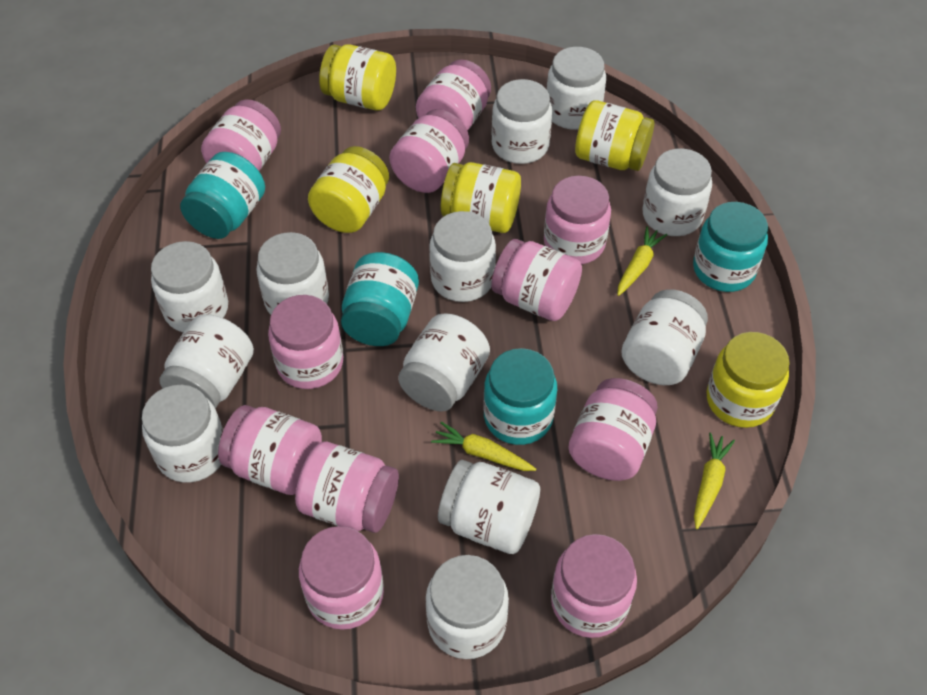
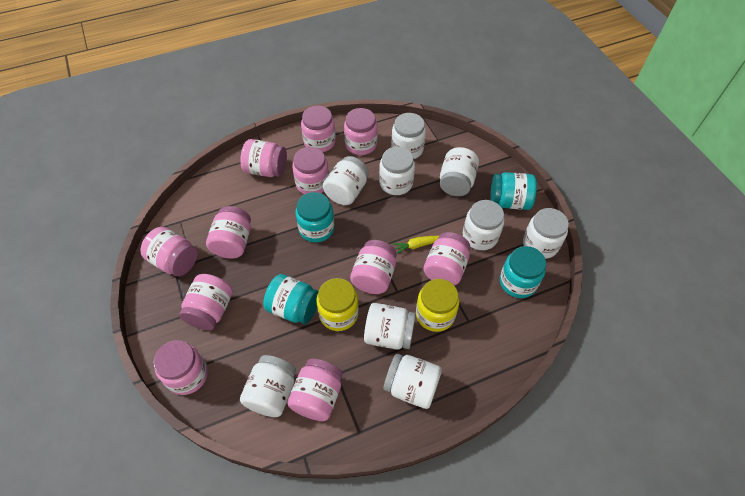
white jar: 12 -> 9
yellow carrot: 3 -> 1
yellow jar: 5 -> 2

